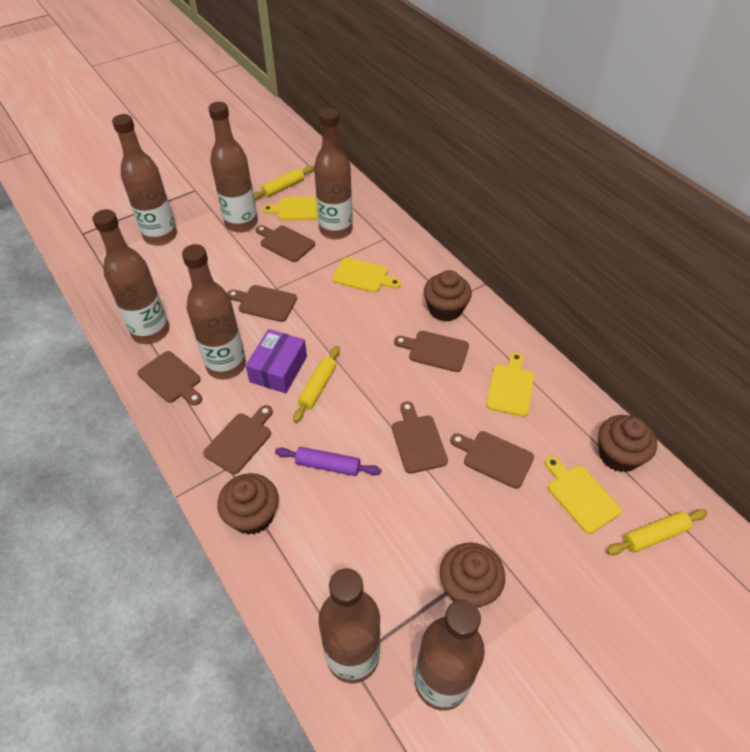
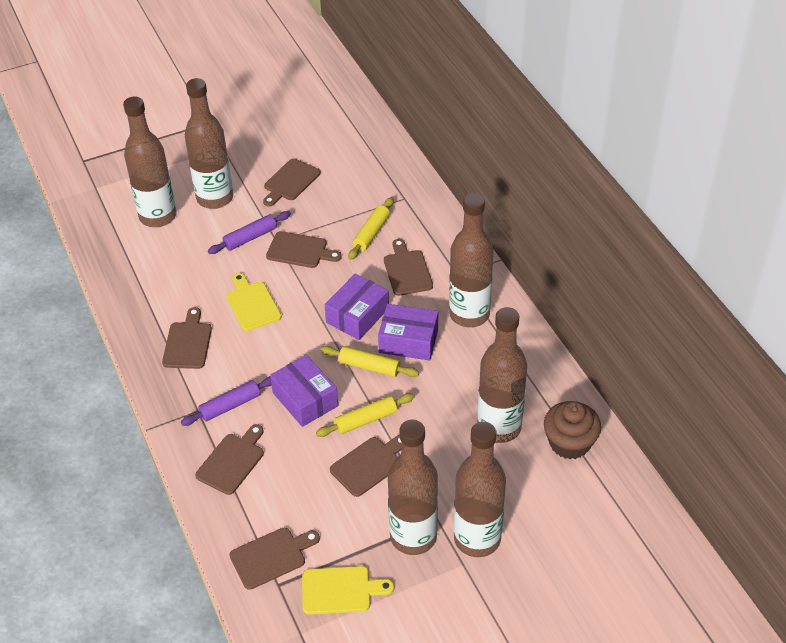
brown bottle: 7 -> 6
brown cupcake: 4 -> 1
purple box: 1 -> 3
purple rolling pin: 1 -> 2
yellow cutting board: 4 -> 2

